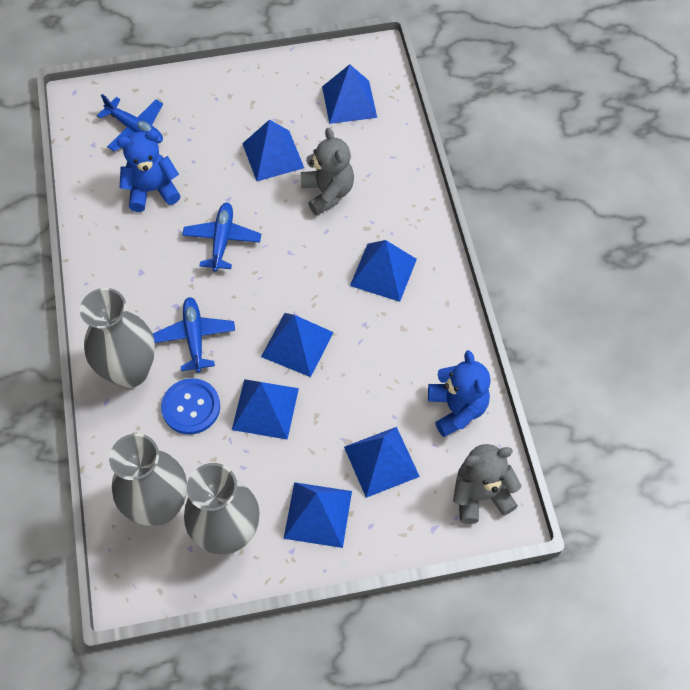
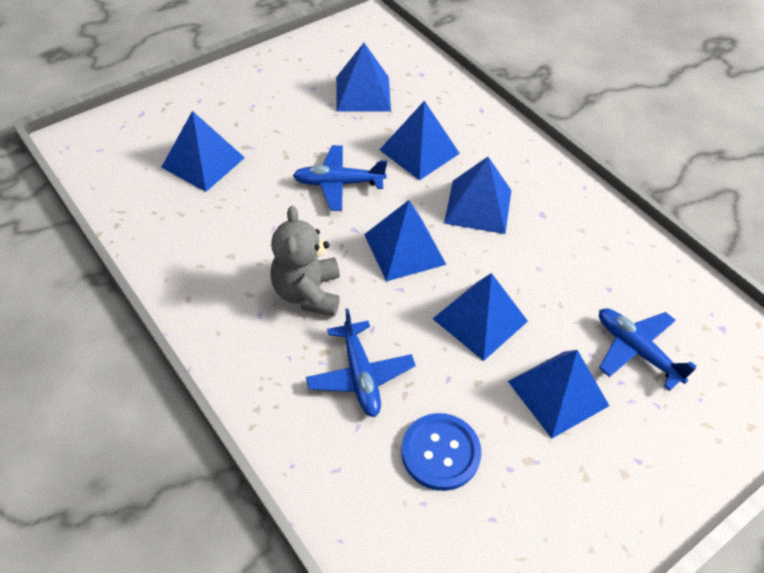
blue teddy bear: 2 -> 0
grey teddy bear: 2 -> 1
grey vase: 3 -> 0

